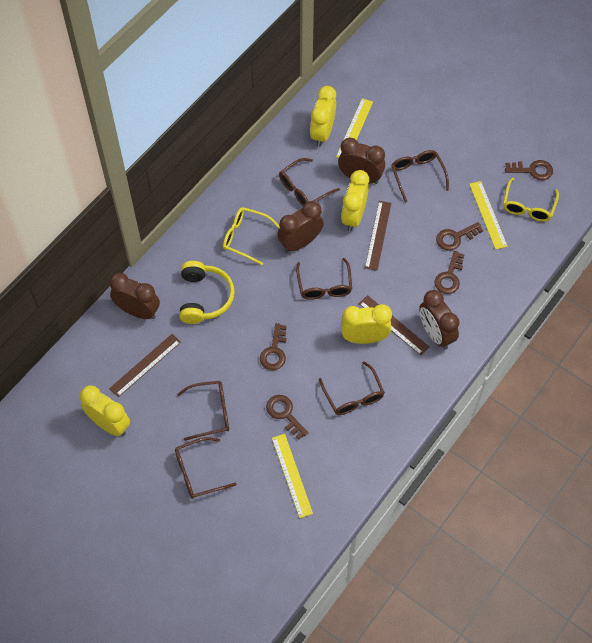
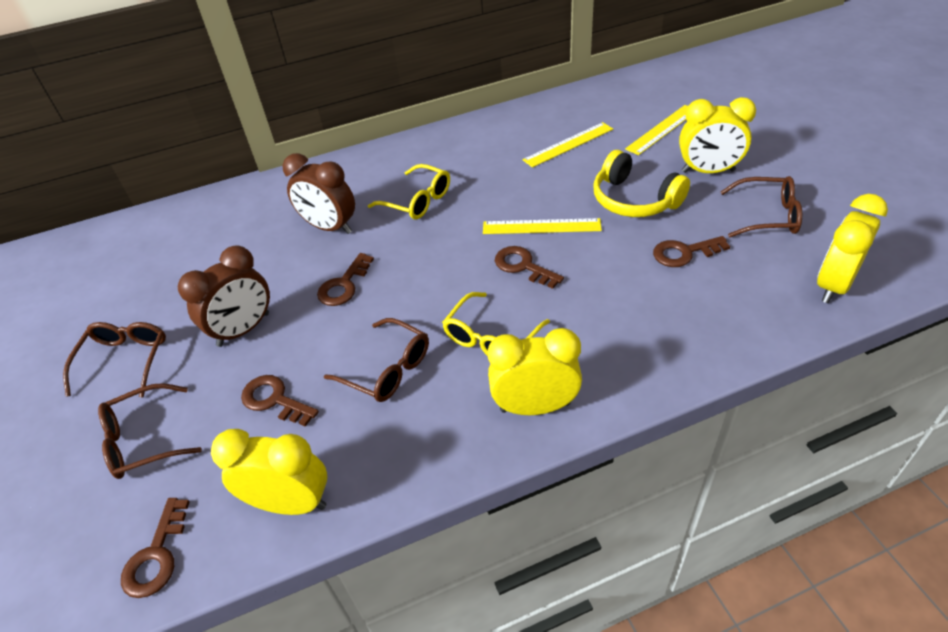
brown clock: 4 -> 2
brown glasses: 6 -> 4
brown ruler: 3 -> 0

